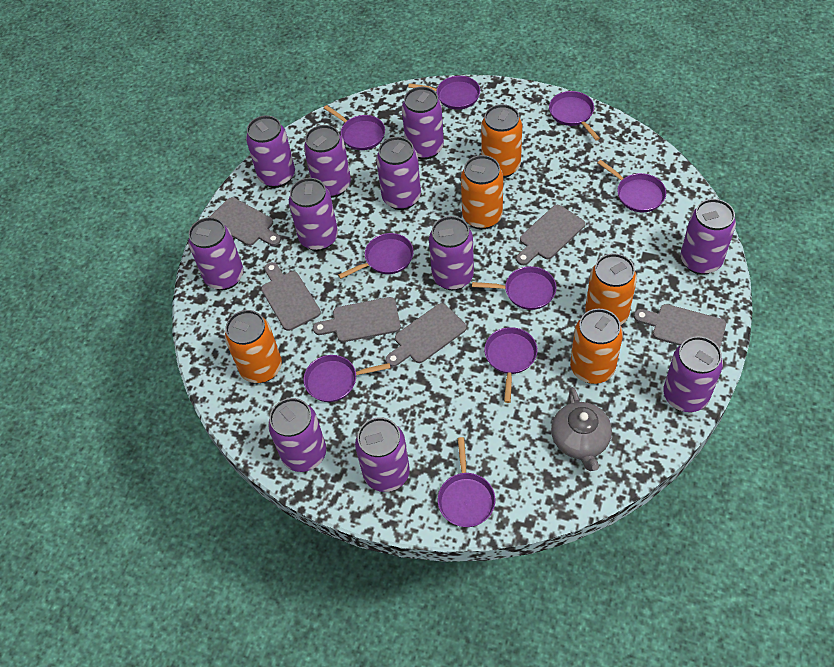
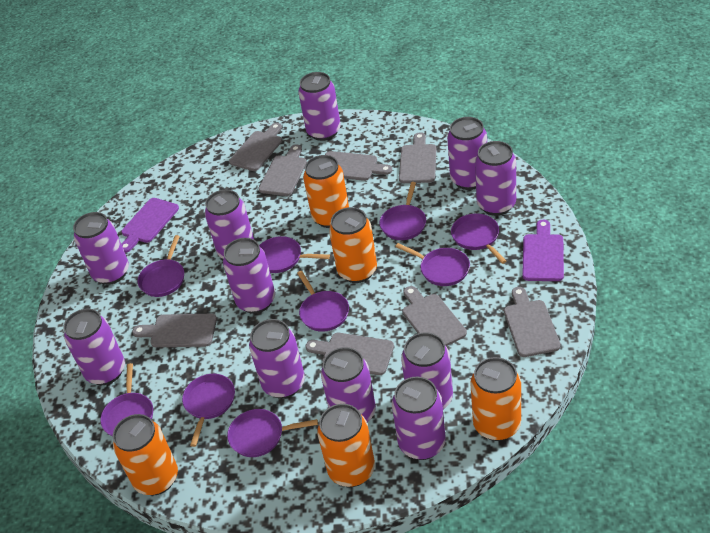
grey cutting board: 6 -> 8
grey teapot: 1 -> 0
purple cutting board: 0 -> 2

